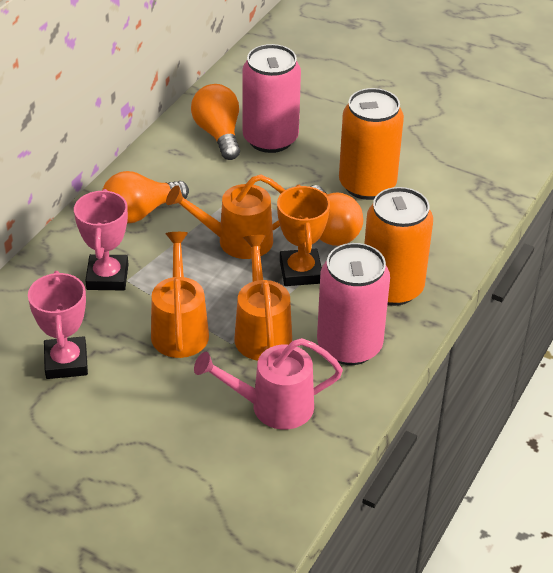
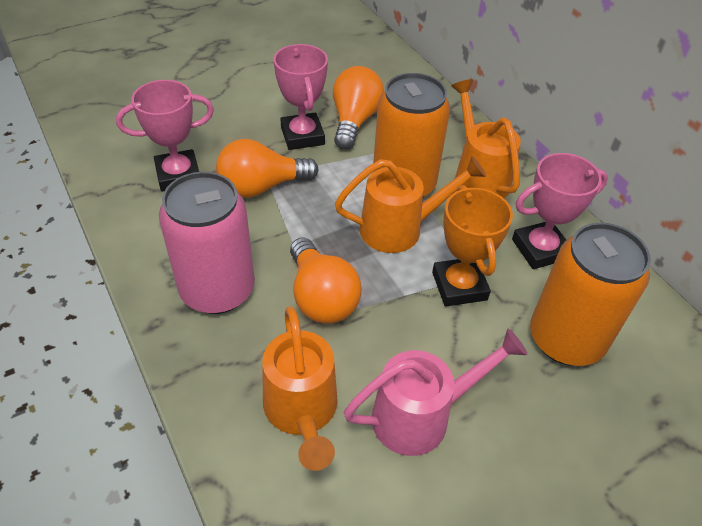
pink can: 2 -> 1
pink trophy: 2 -> 3

